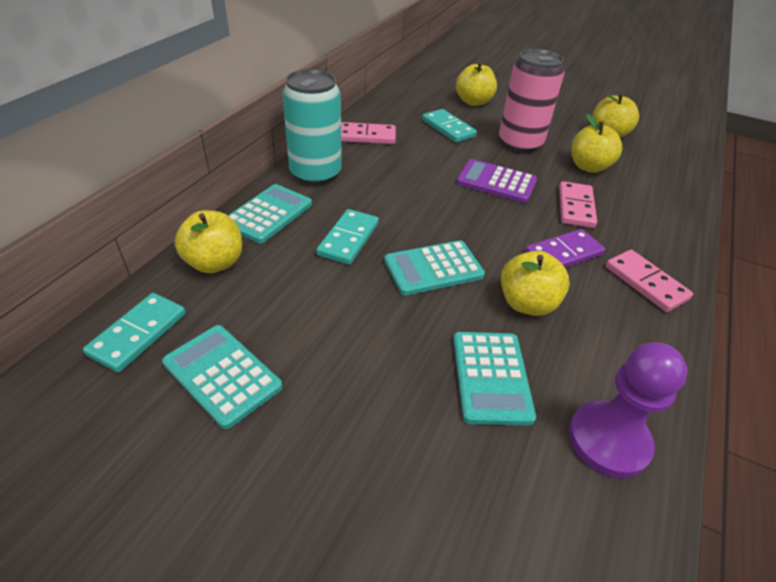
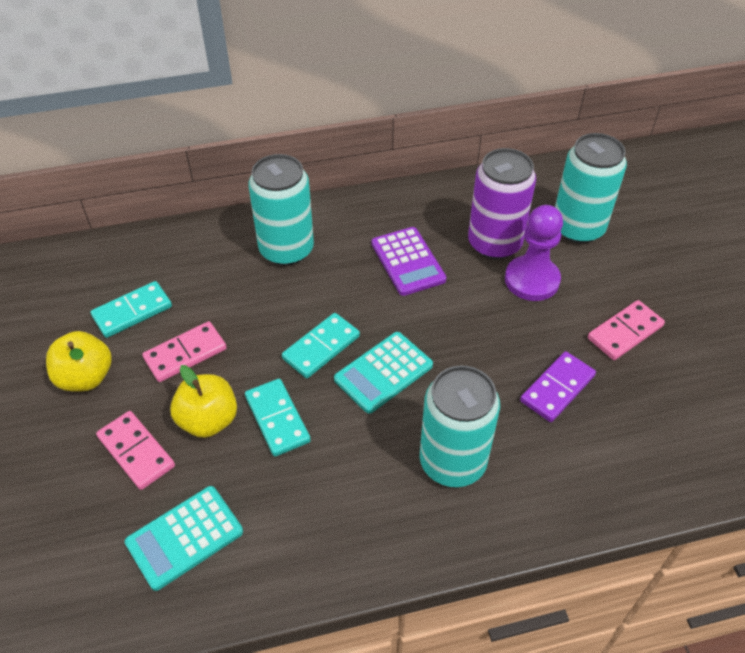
pink can: 1 -> 0
purple can: 0 -> 1
turquoise calculator: 4 -> 2
turquoise can: 1 -> 3
yellow apple: 5 -> 2

